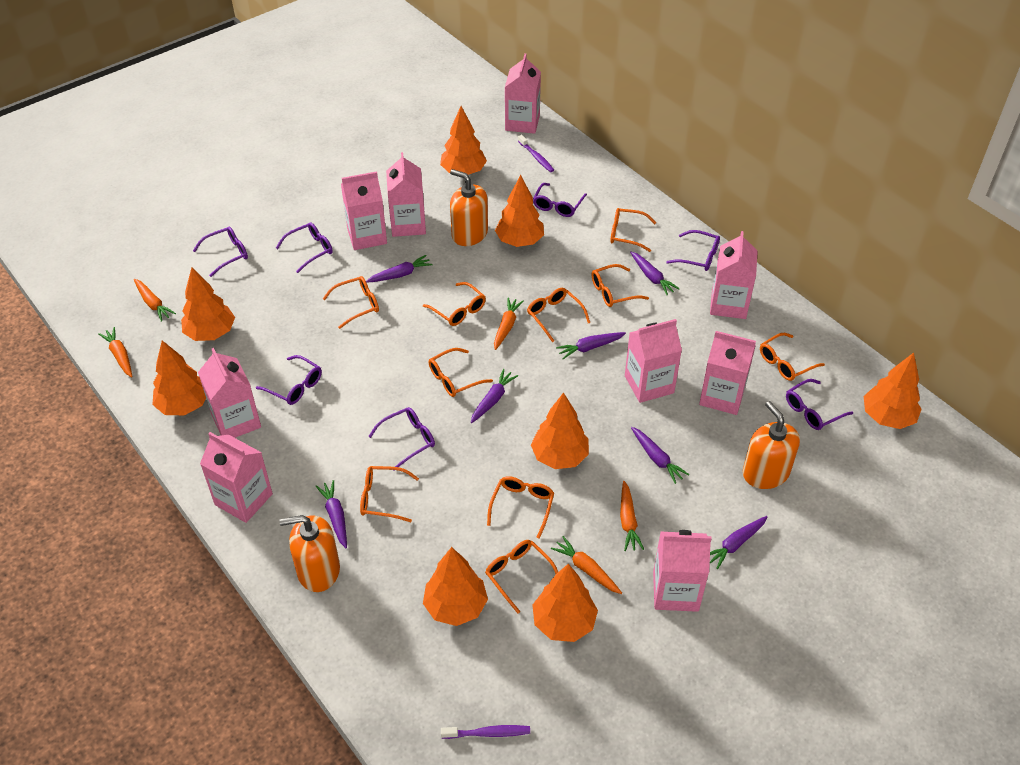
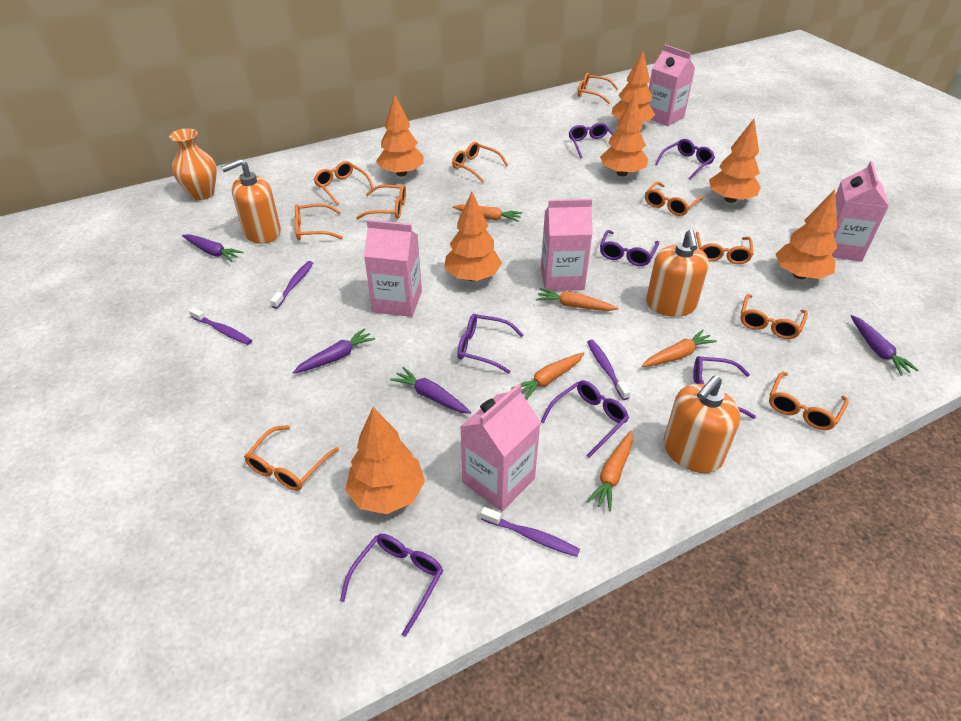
orange tree: 8 -> 7
orange vase: 0 -> 1
pink carton: 9 -> 5
purple carrot: 7 -> 4
purple toothbrush: 2 -> 4

